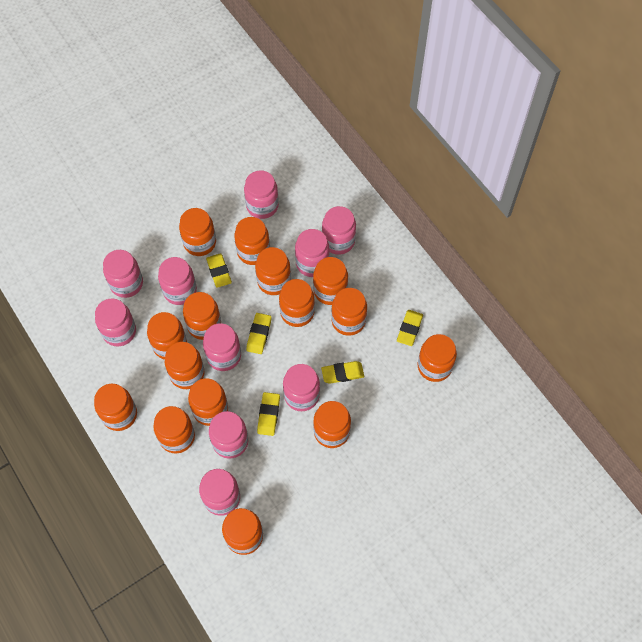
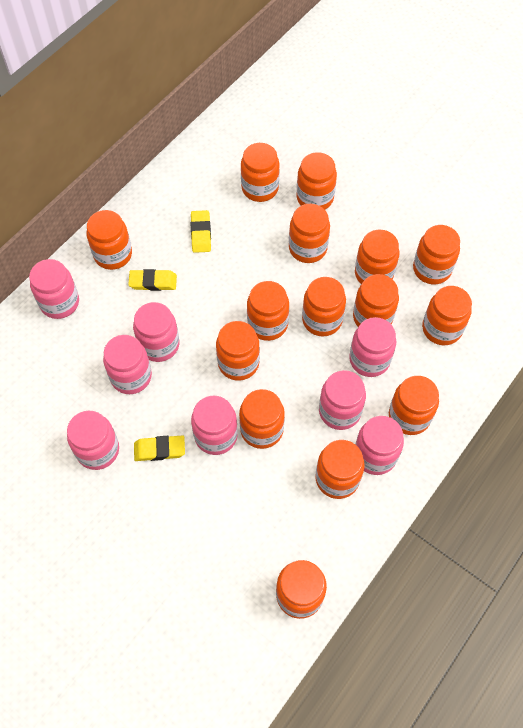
pink jar: 10 -> 8
yellow eraser: 5 -> 3

